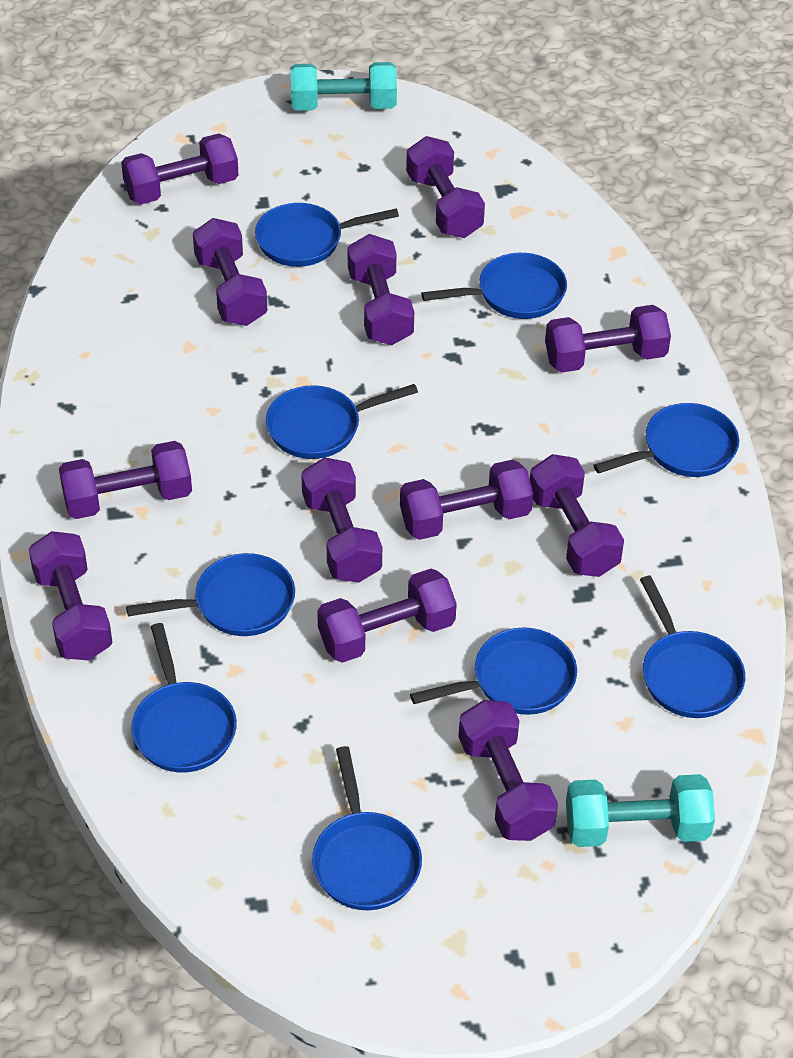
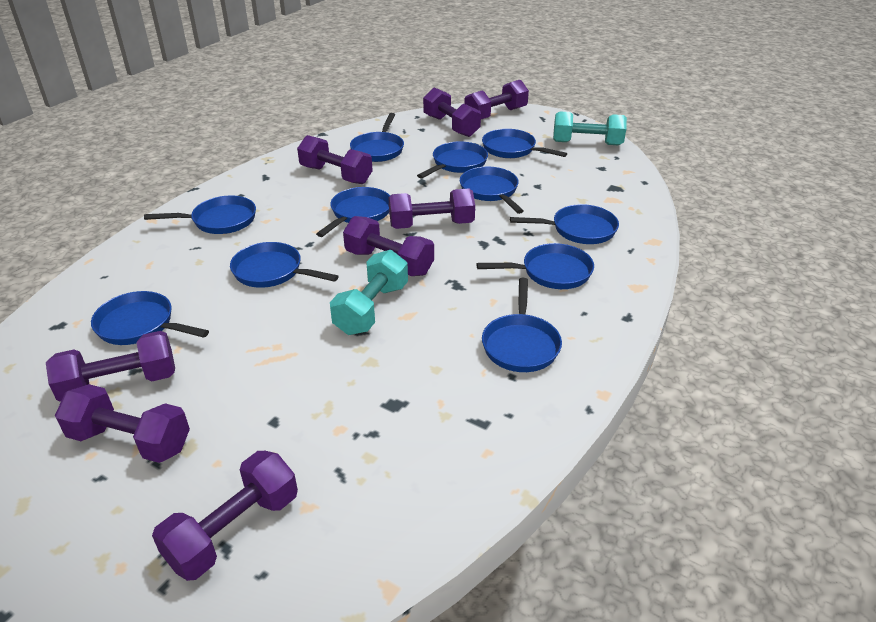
blue pan: 9 -> 11
purple dumbbell: 12 -> 8

